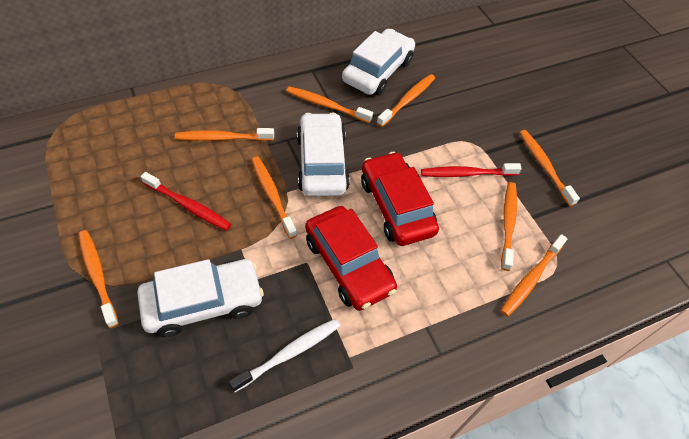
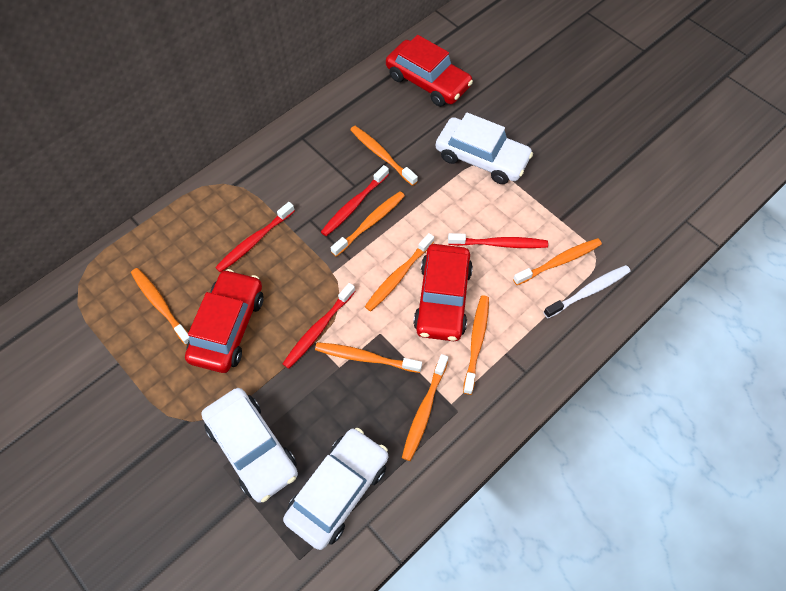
red car: 2 -> 3
red toothbrush: 2 -> 4

